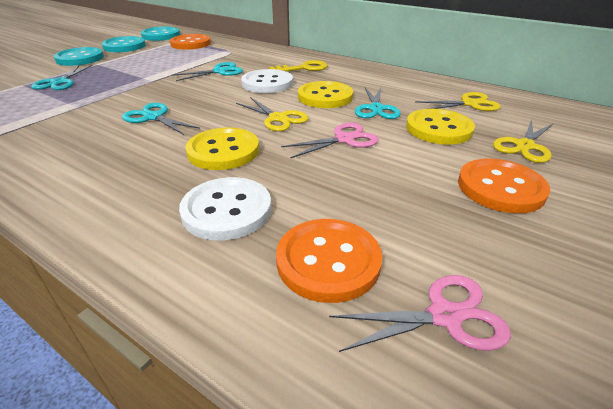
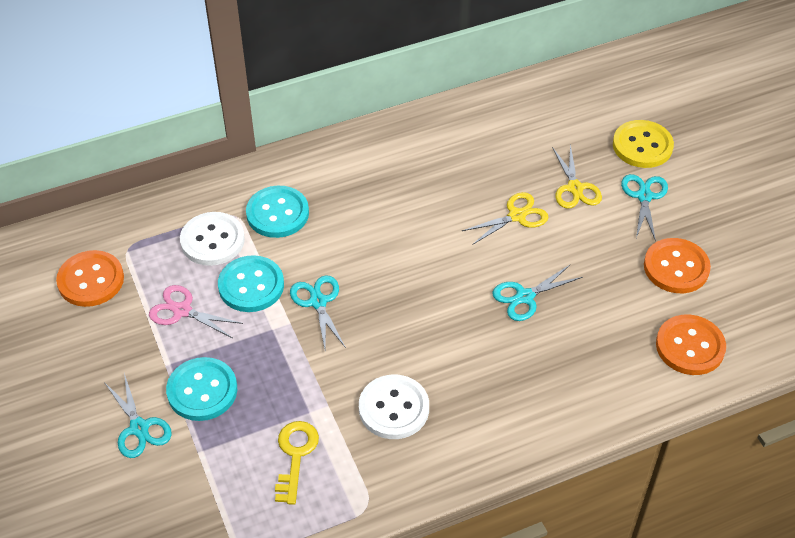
pink scissors: 2 -> 1
yellow button: 3 -> 1
yellow scissors: 3 -> 2

